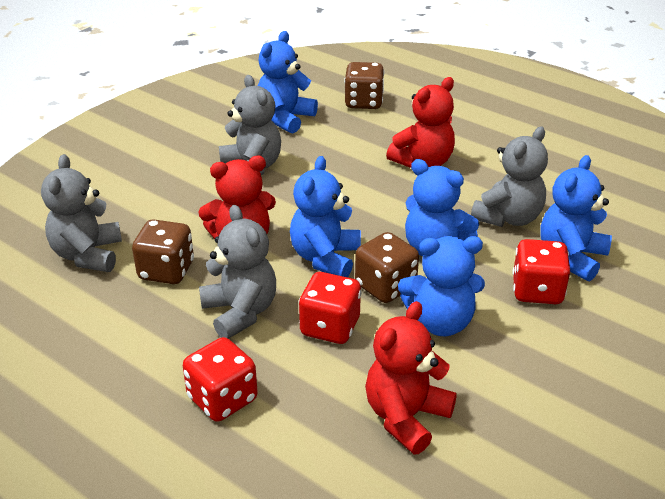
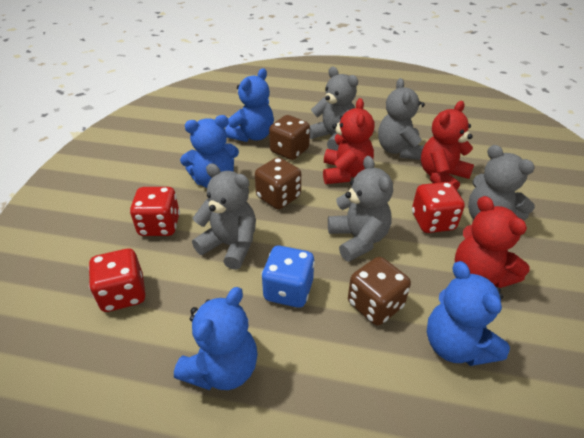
blue dice: 0 -> 1
blue teddy bear: 5 -> 4
grey teddy bear: 4 -> 5

